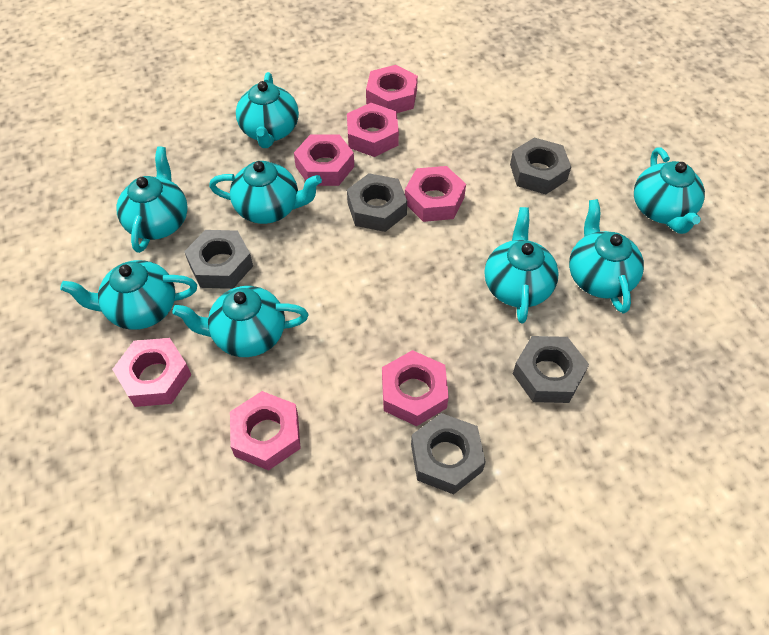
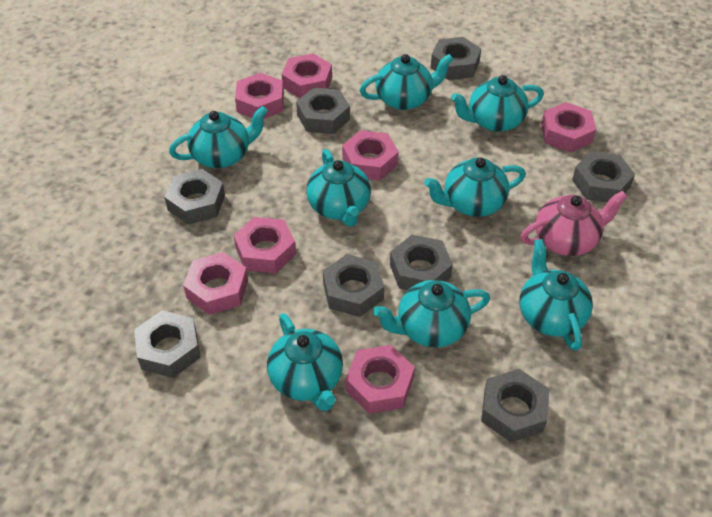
grey nut: 5 -> 8
pink teapot: 0 -> 1

